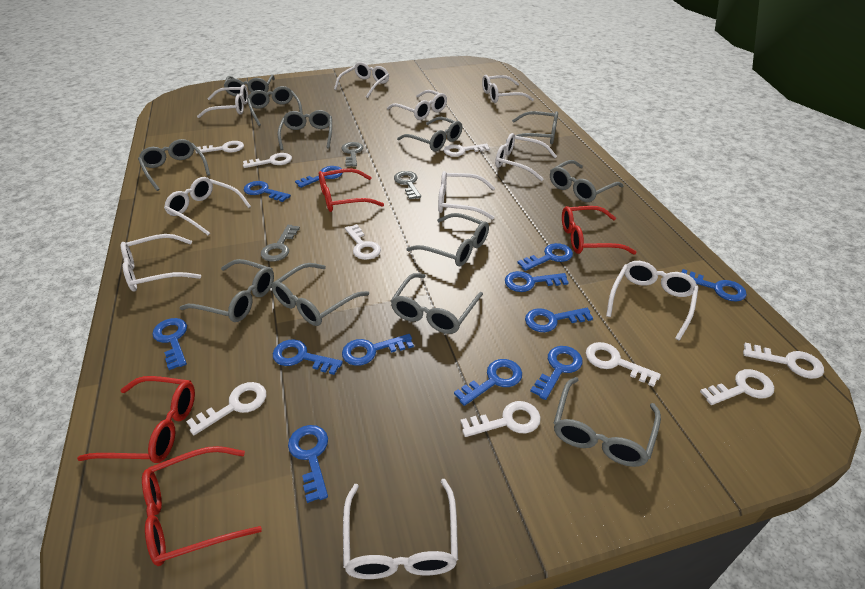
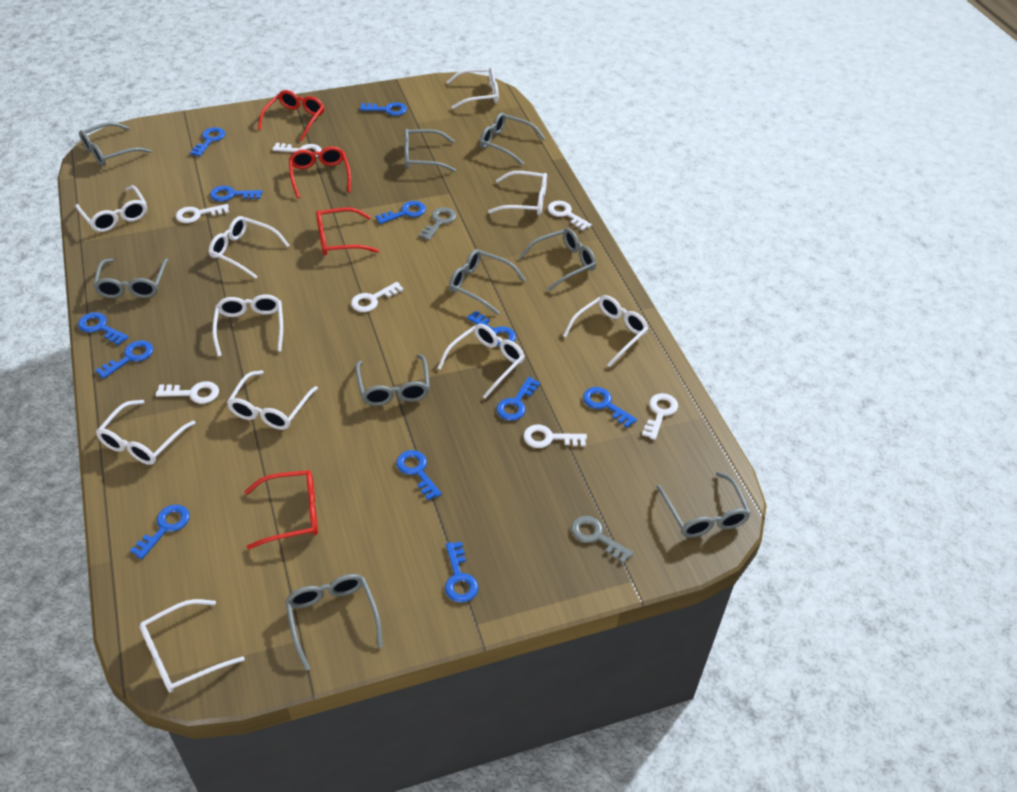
grey glasses: 12 -> 9
grey key: 3 -> 2
white key: 9 -> 7

